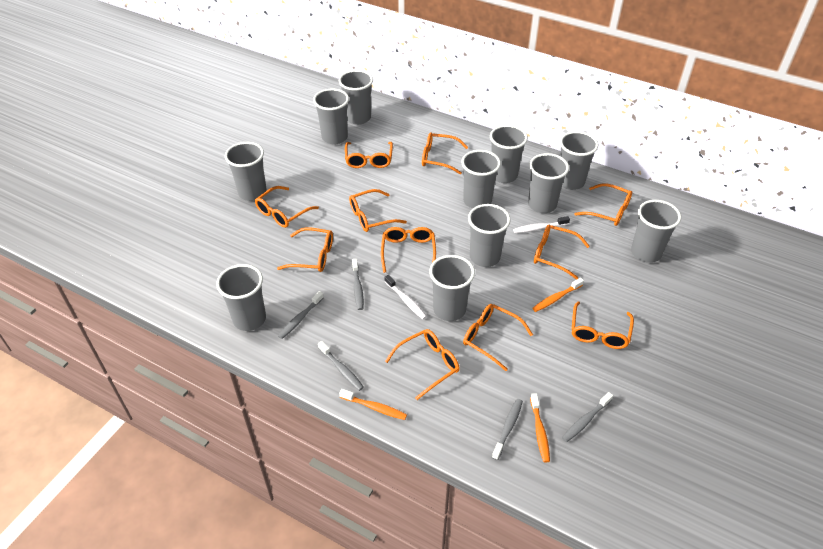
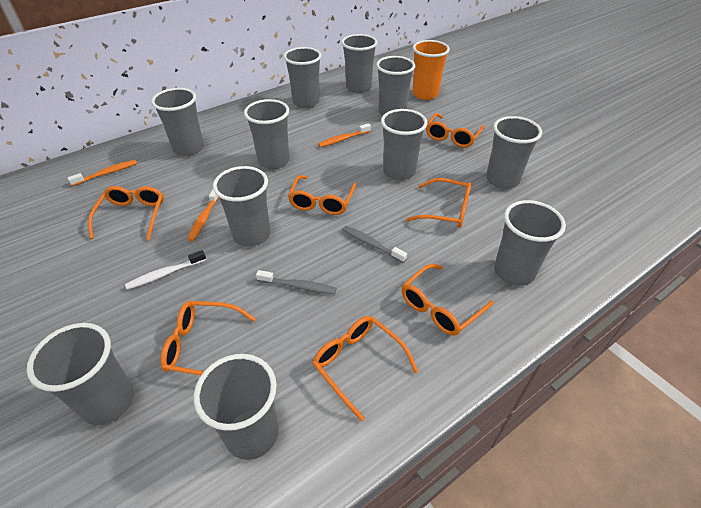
grey toothbrush: 5 -> 2
orange cup: 0 -> 1
orange glasses: 11 -> 7
white toothbrush: 2 -> 1

